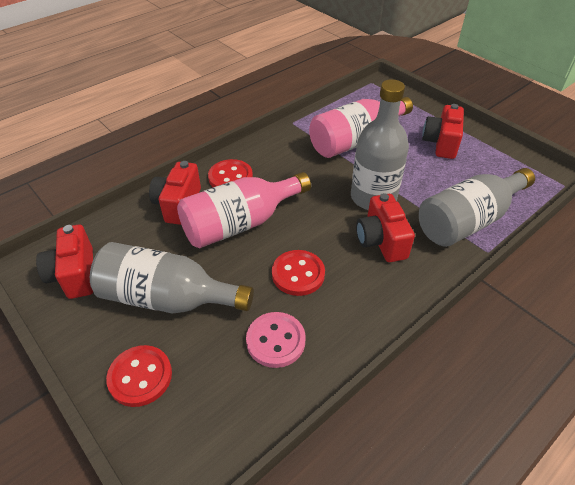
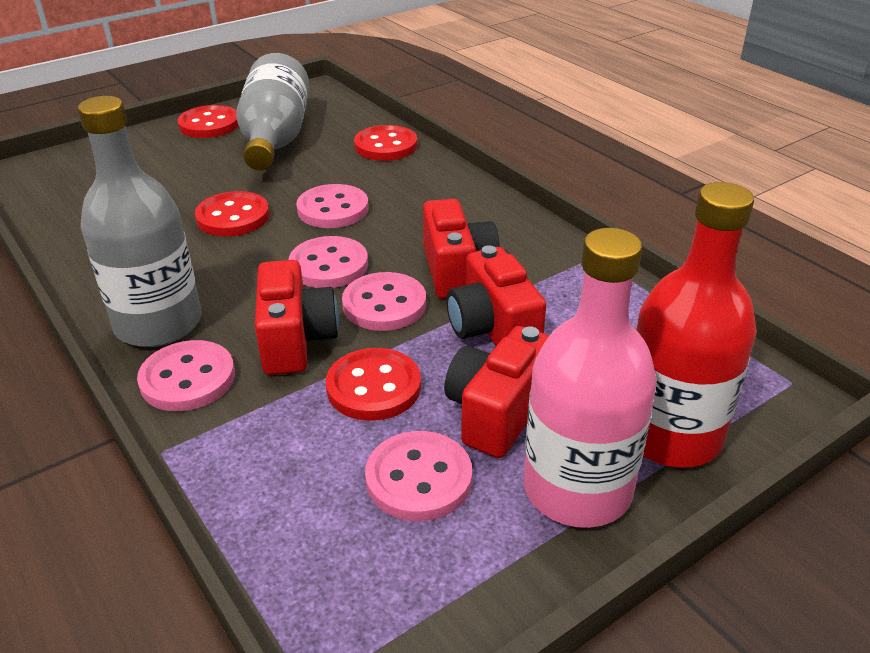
grey bottle: 3 -> 2
pink bottle: 2 -> 1
pink button: 1 -> 5
red bottle: 0 -> 1
red button: 3 -> 4

